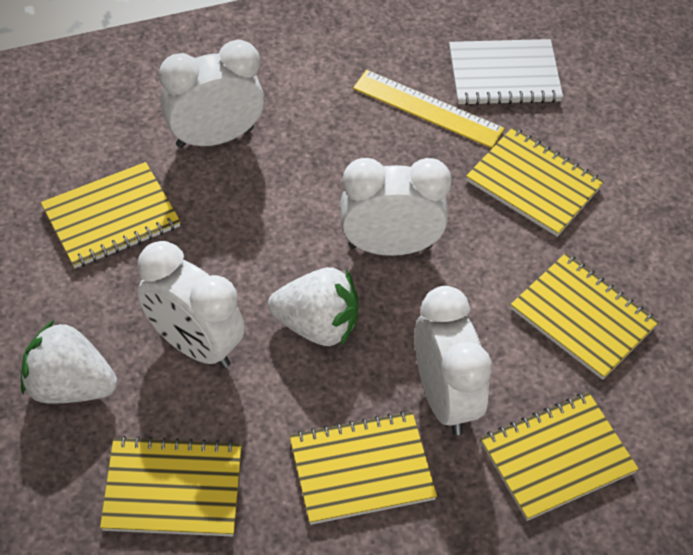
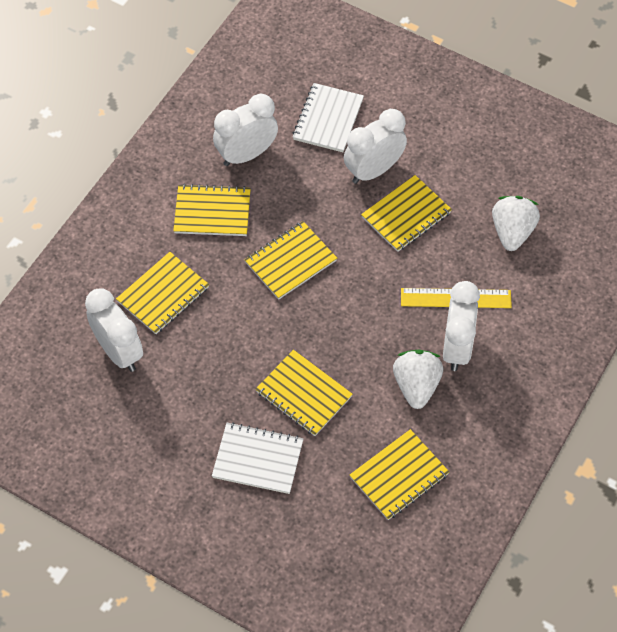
white notebook: 1 -> 2

